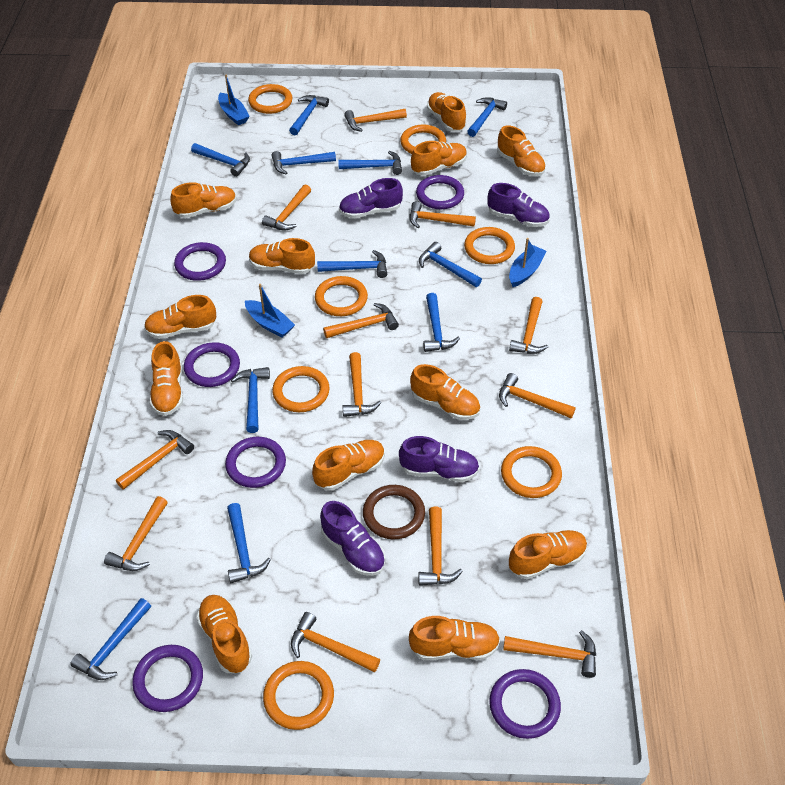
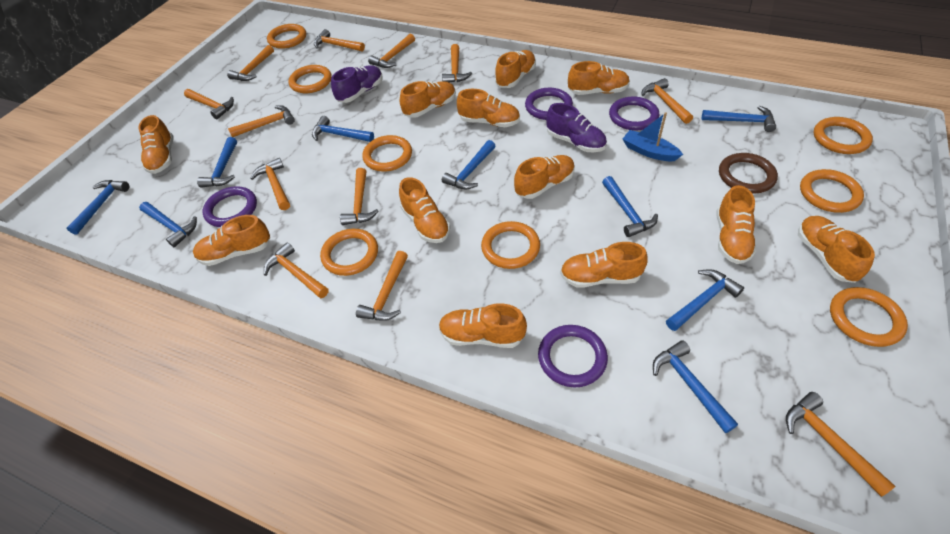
blue boat: 3 -> 1
blue hammer: 11 -> 9
orange ring: 7 -> 8
purple ring: 6 -> 4
purple shoe: 4 -> 2

